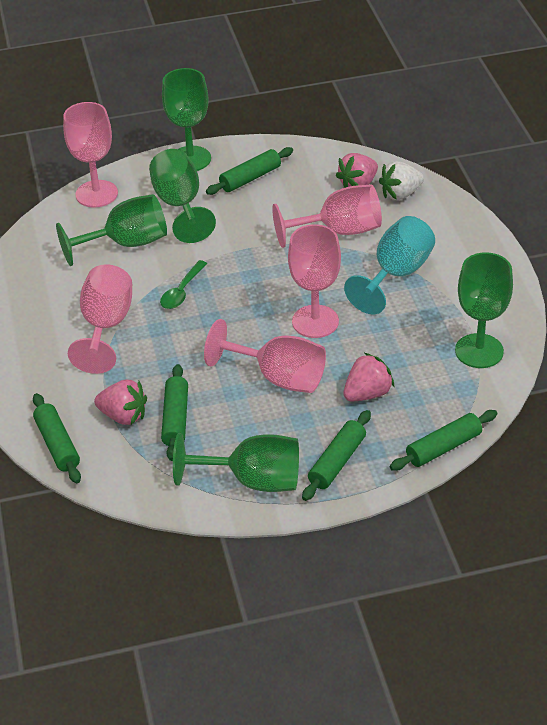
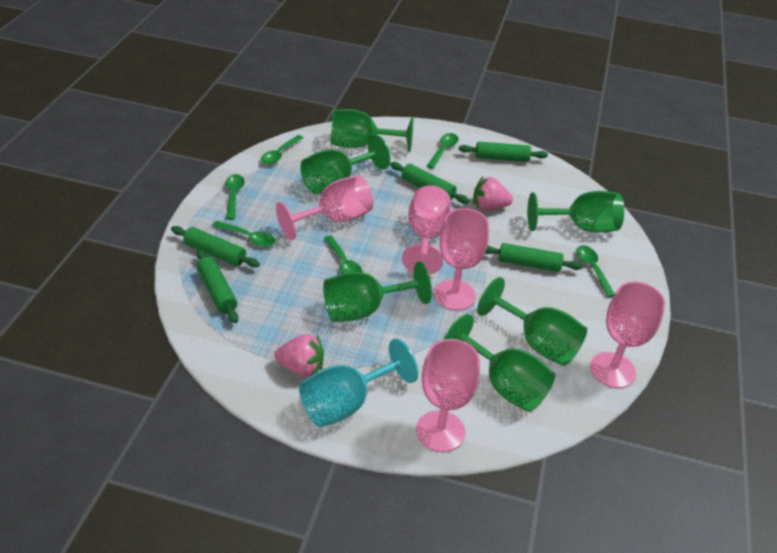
green goblet: 5 -> 6
green spoon: 1 -> 6
pink strawberry: 3 -> 2
white strawberry: 1 -> 0

